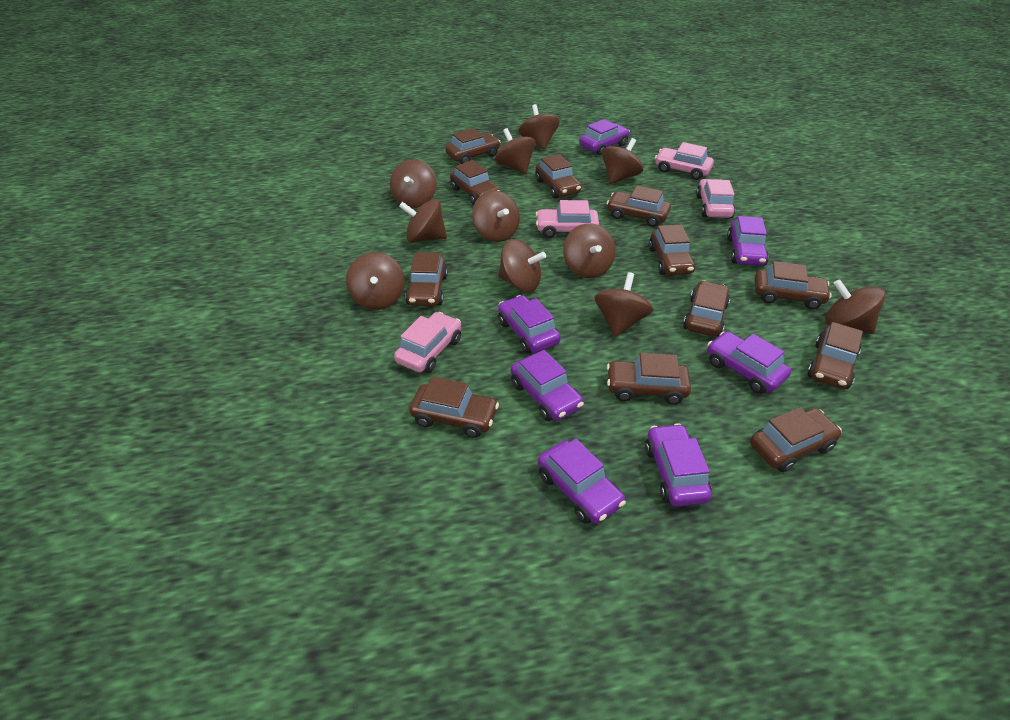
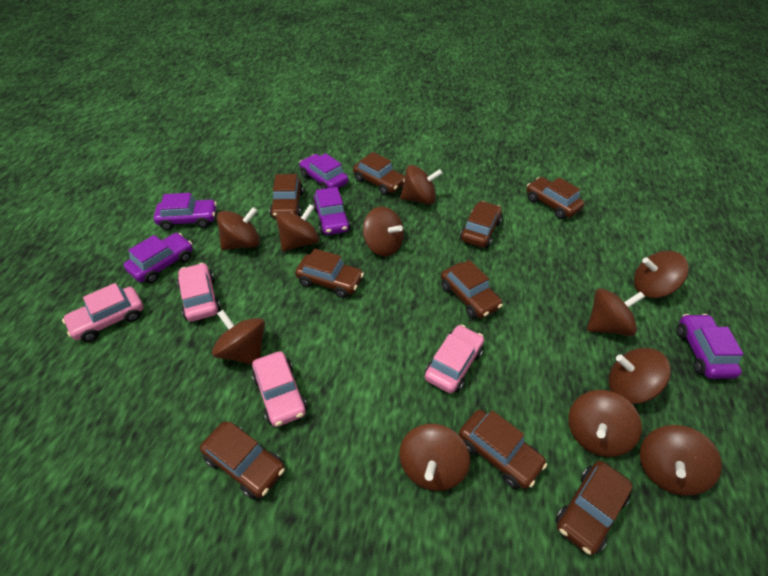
brown car: 12 -> 9
purple car: 7 -> 5

